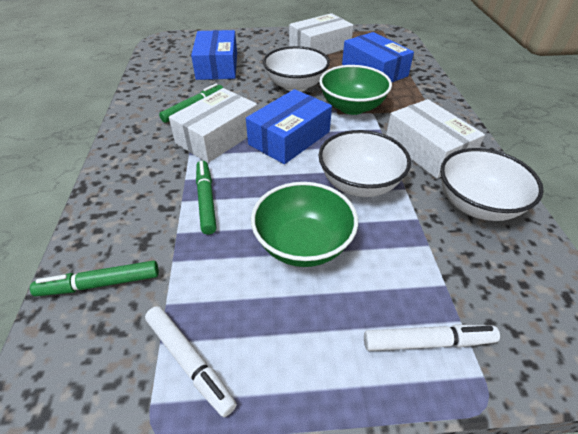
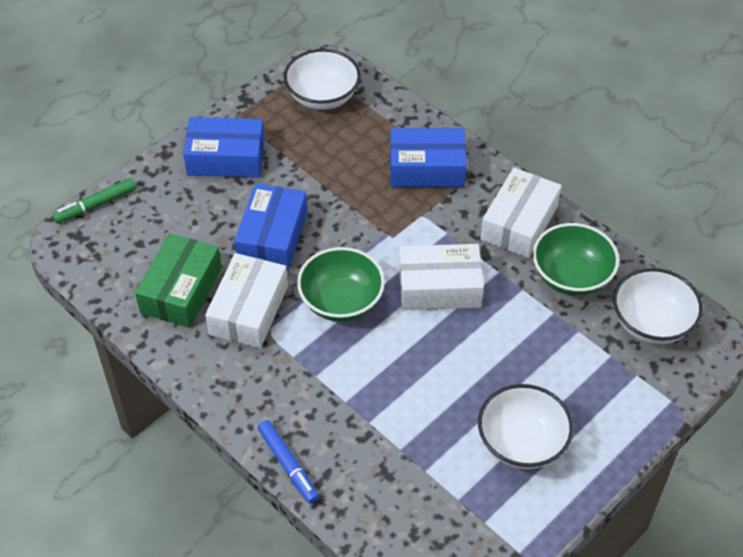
blue marker: 0 -> 1
green box: 0 -> 1
green marker: 3 -> 1
white marker: 2 -> 0

